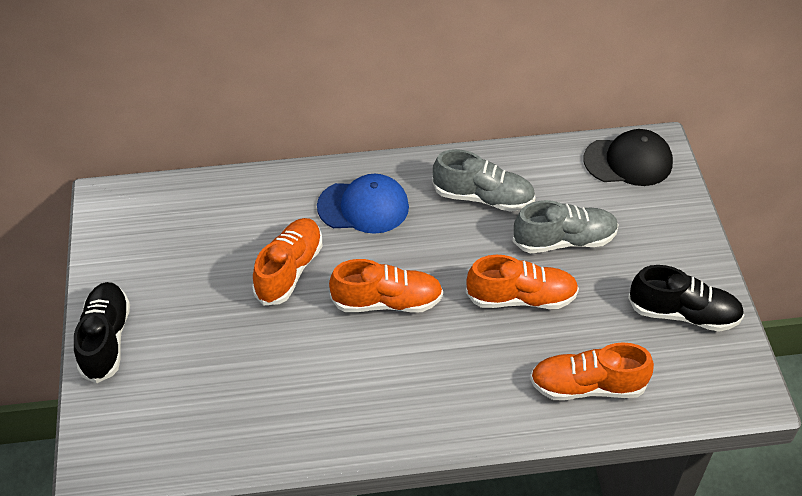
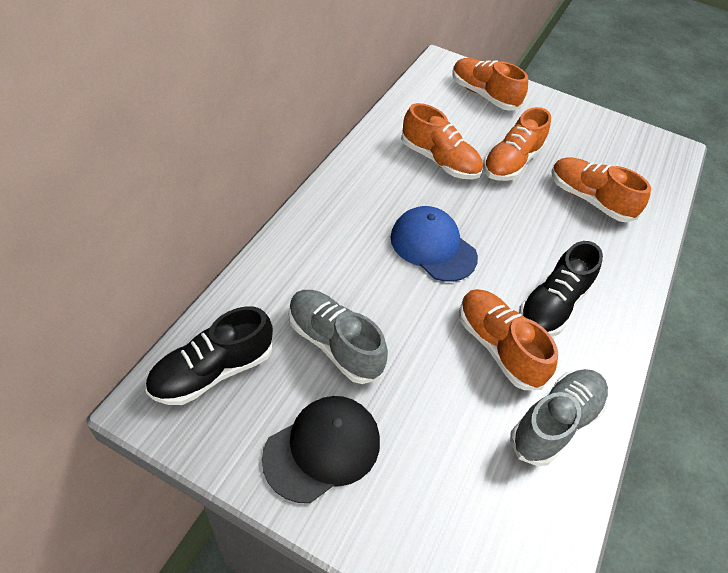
orange shoe: 4 -> 5

